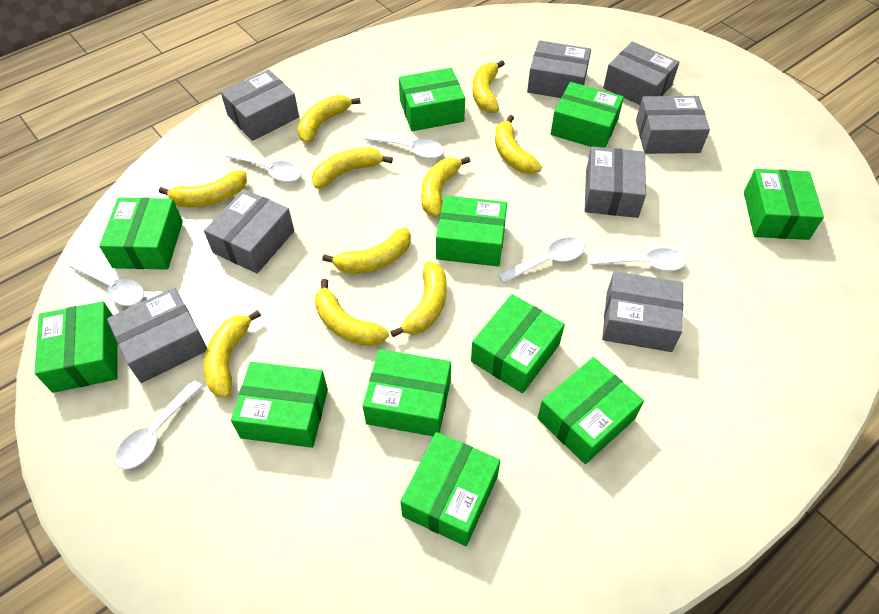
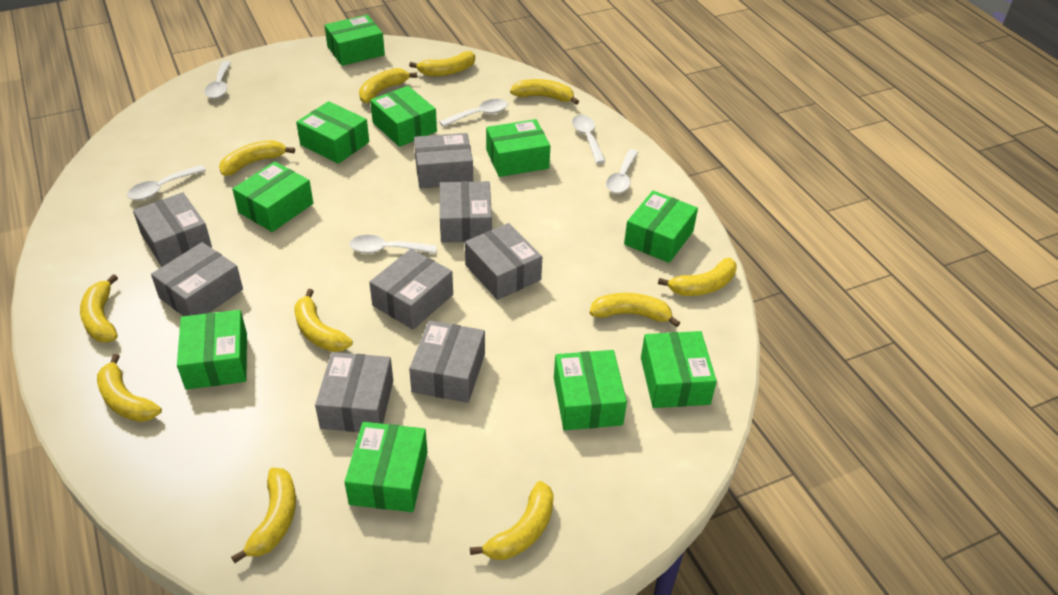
green box: 11 -> 10
yellow banana: 10 -> 11

